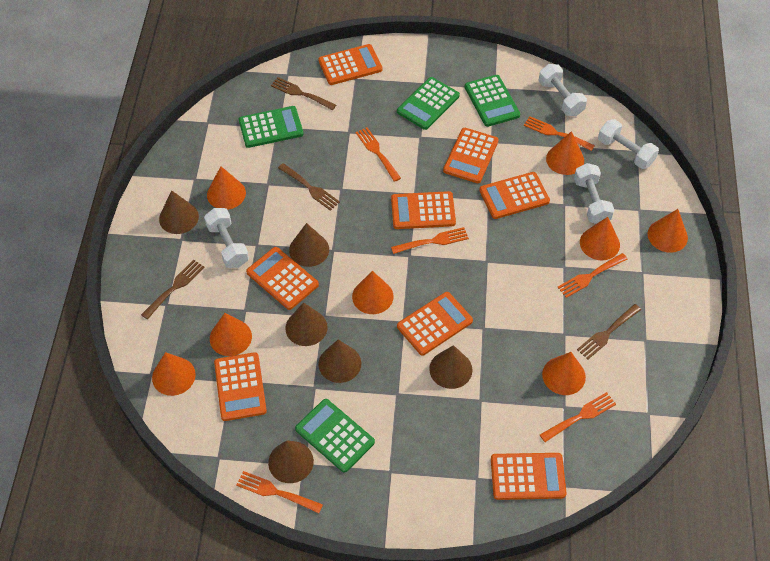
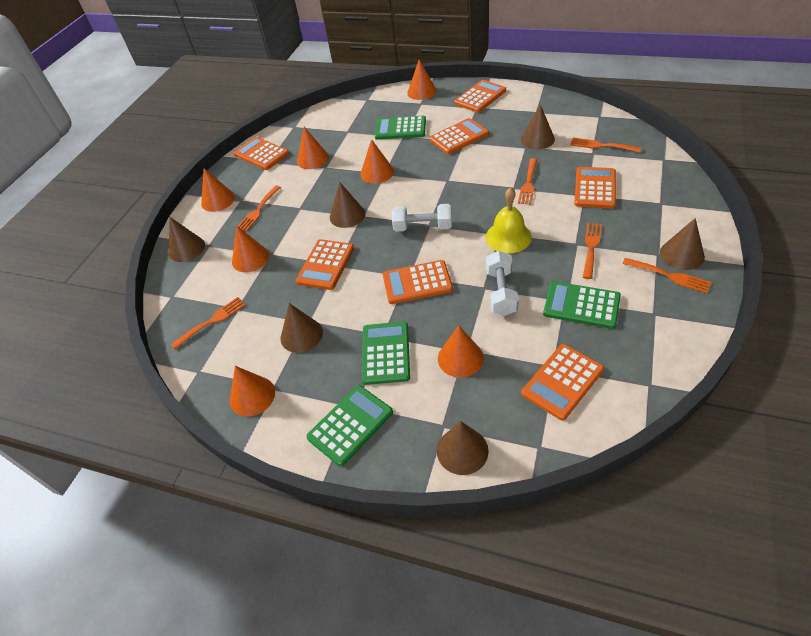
brown fork: 4 -> 0
orange calculator: 8 -> 7
orange cone: 8 -> 7
white dumbbell: 4 -> 2
yellow bell: 0 -> 1

